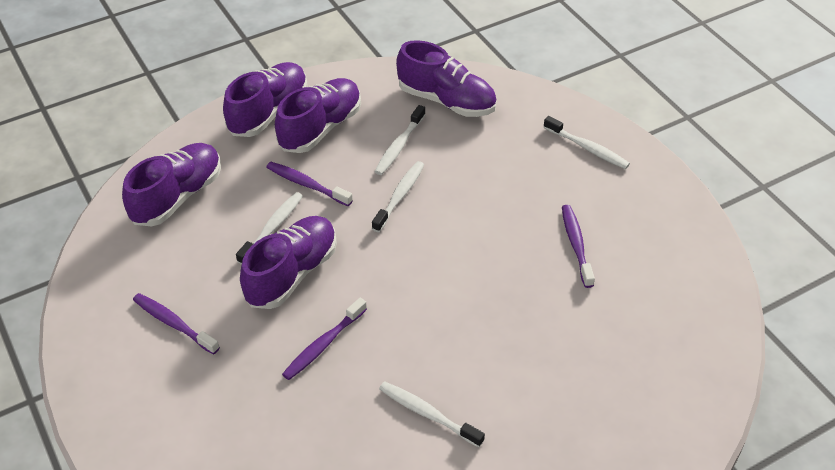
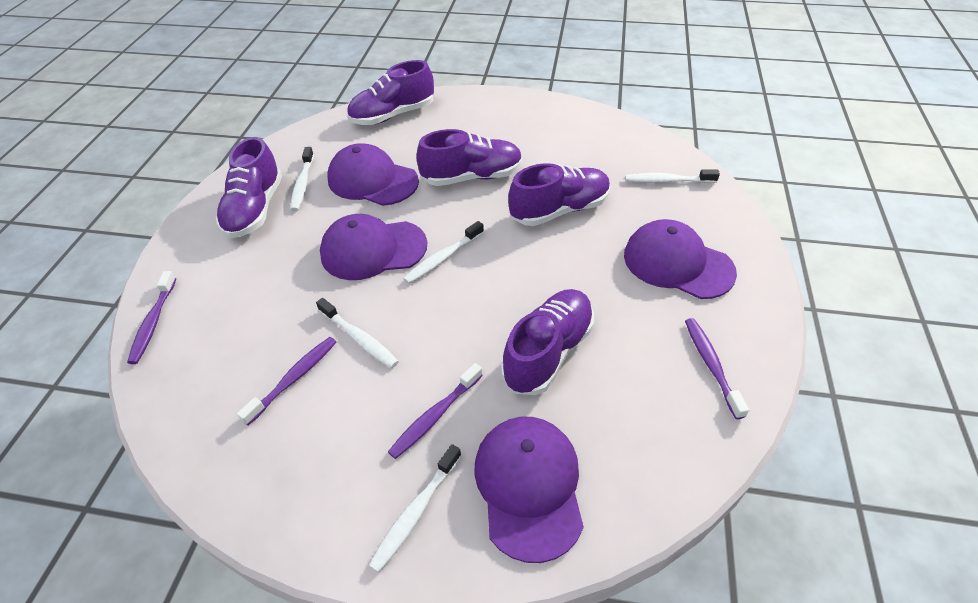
purple cap: 0 -> 4

